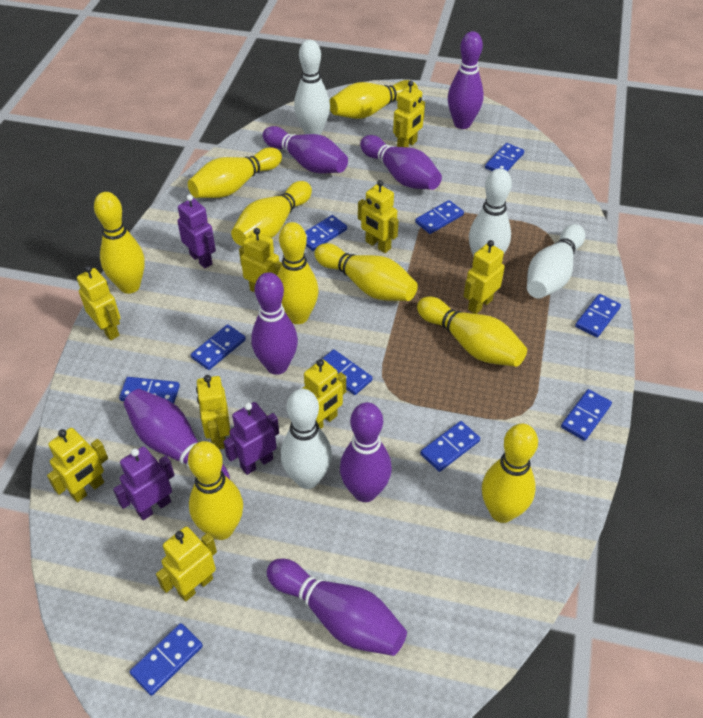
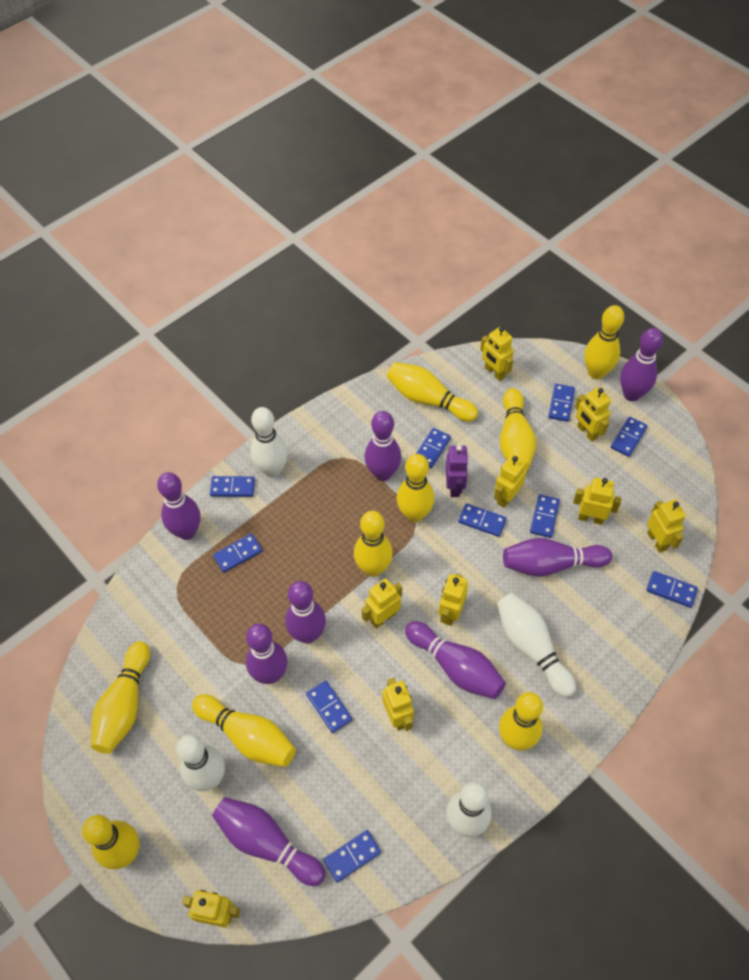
purple bowling pin: 7 -> 8
purple robot: 3 -> 1

